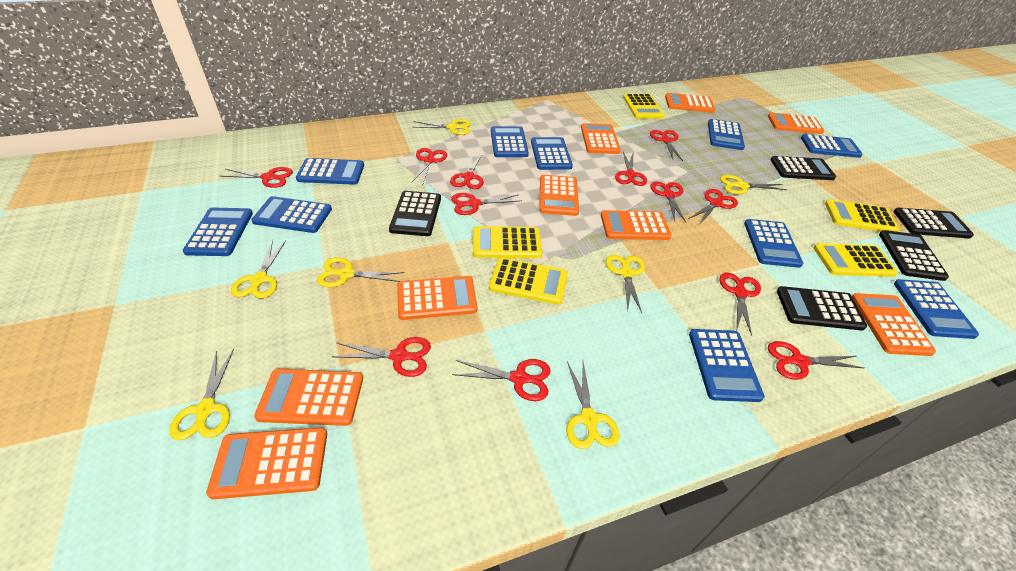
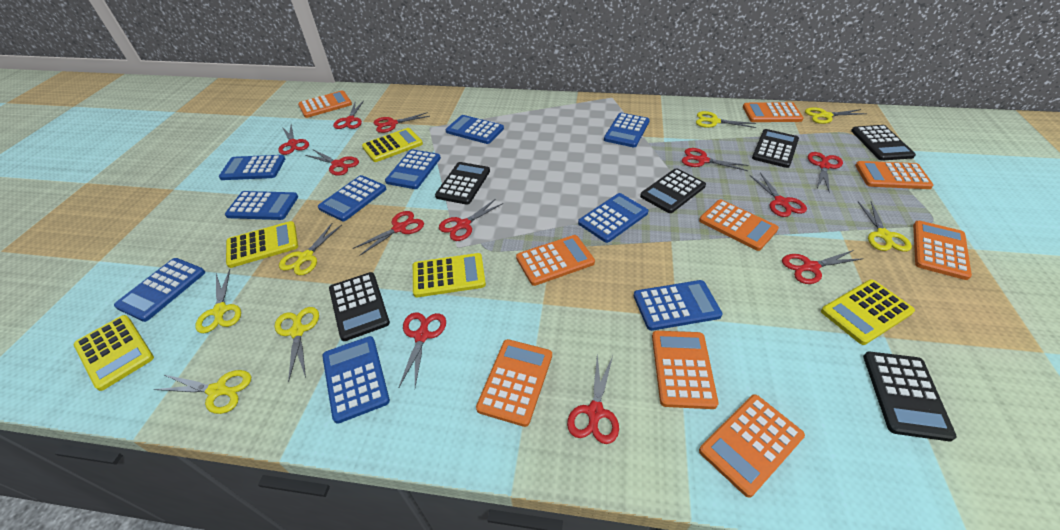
black calculator: 5 -> 6

